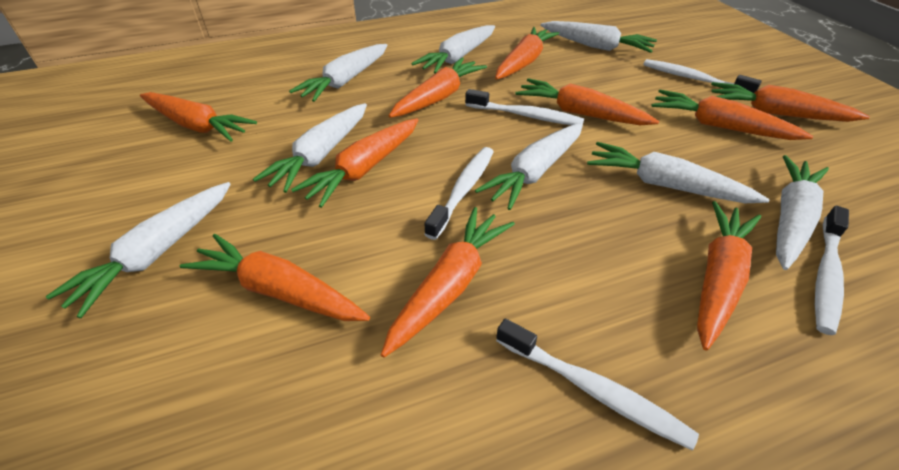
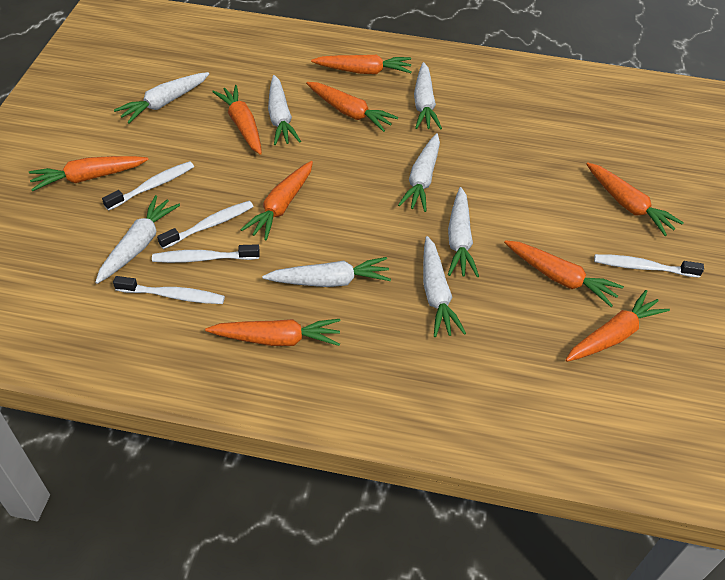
orange carrot: 10 -> 9

